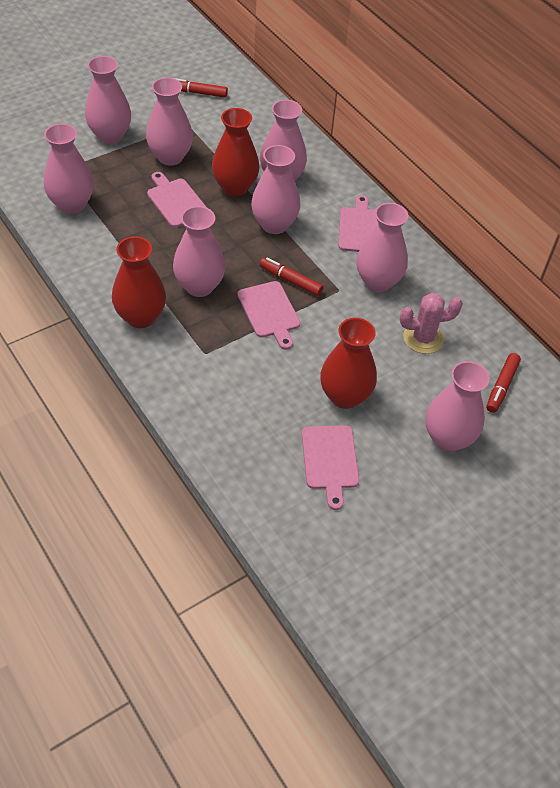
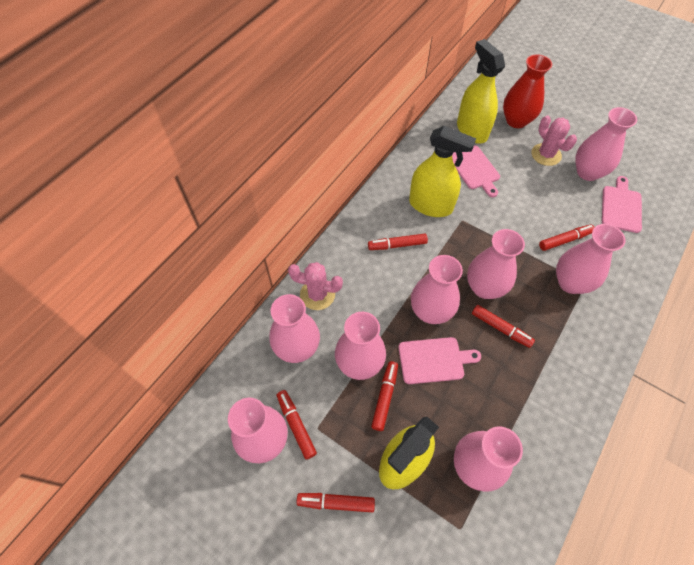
pink cactus: 1 -> 2
pink cutting board: 4 -> 3
red marker: 3 -> 6
red vase: 3 -> 1
yellow spray bottle: 0 -> 3

